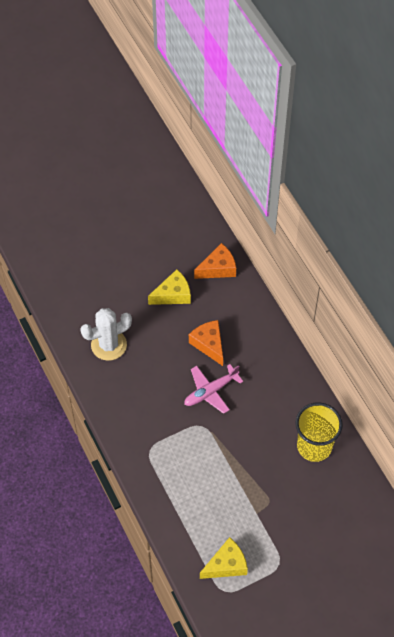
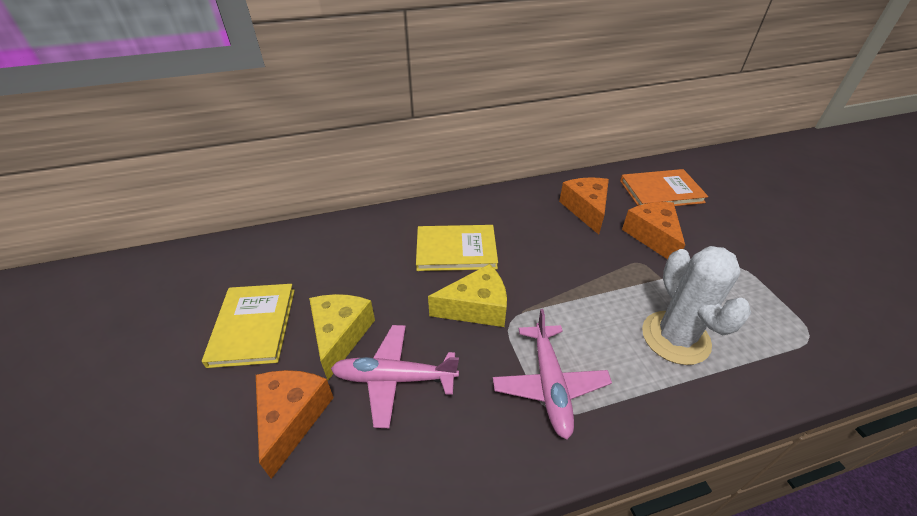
orange book: 0 -> 1
orange cheese: 2 -> 3
pink plane: 1 -> 2
yellow book: 0 -> 2
yellow cup: 1 -> 0

